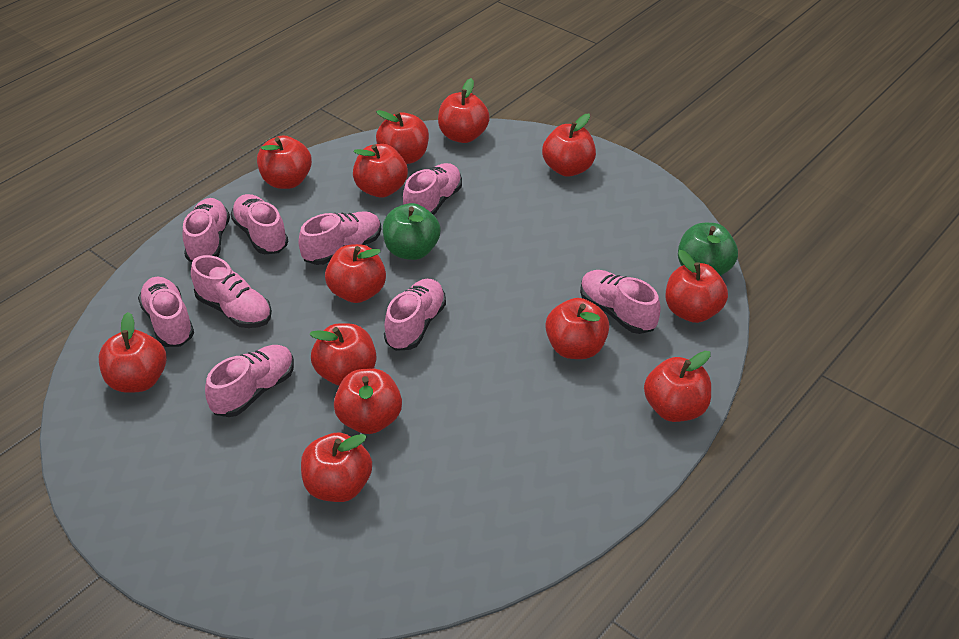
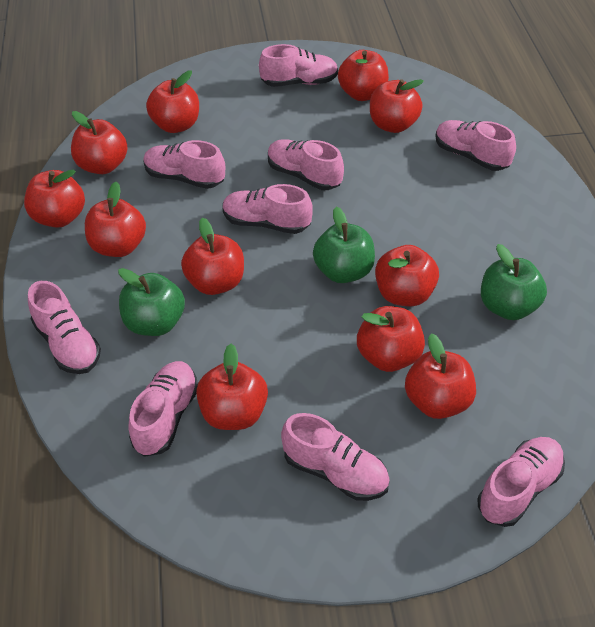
green apple: 2 -> 3
red apple: 13 -> 11

